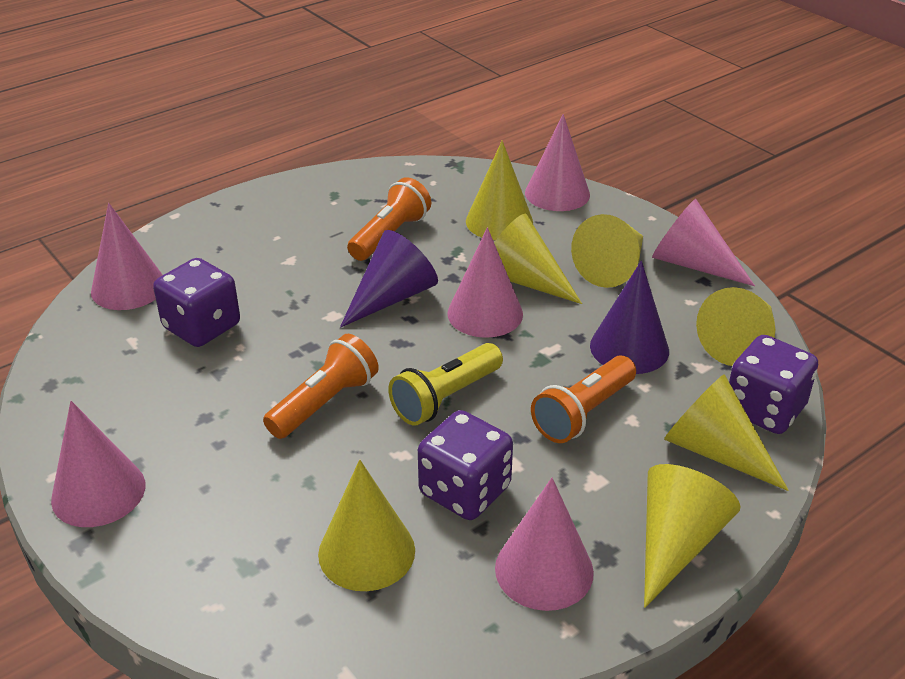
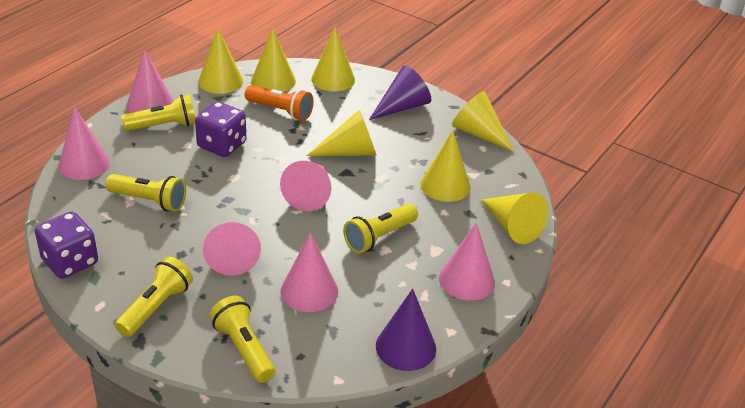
orange flashlight: 3 -> 1
purple dice: 3 -> 2
yellow flashlight: 1 -> 5

